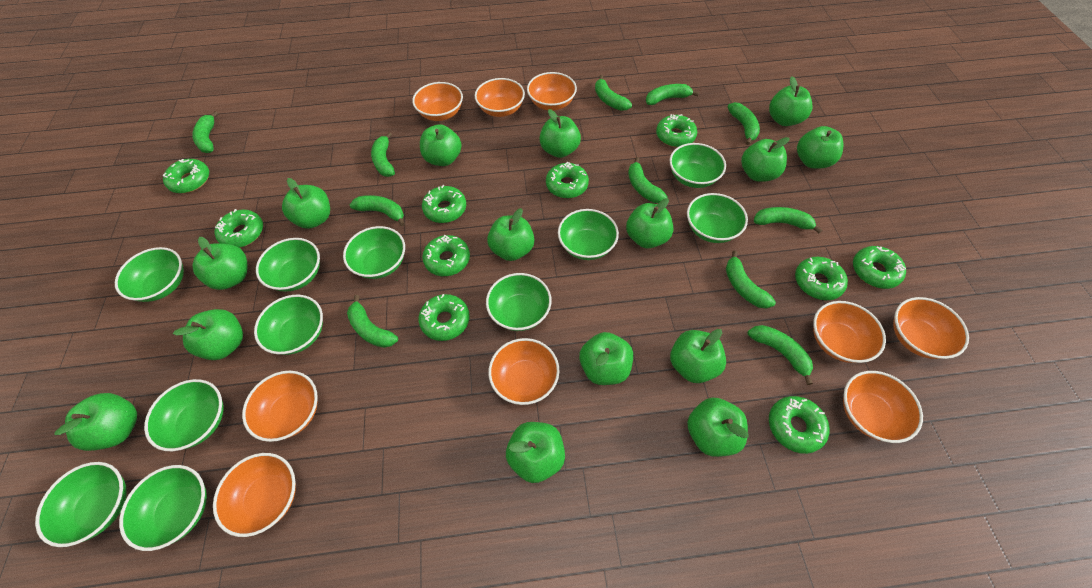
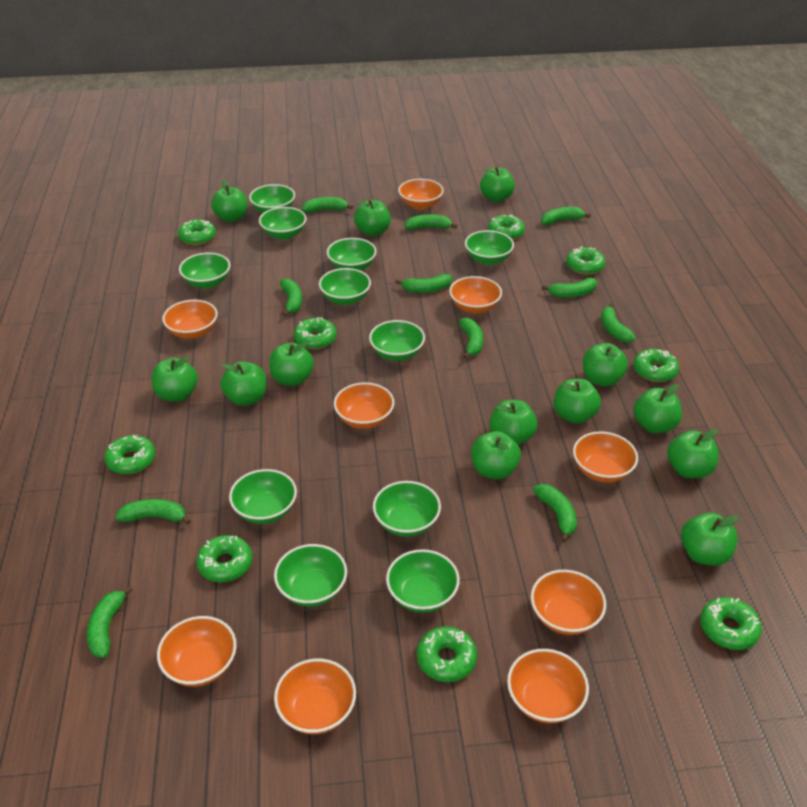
green apple: 15 -> 13
green donut: 10 -> 9

